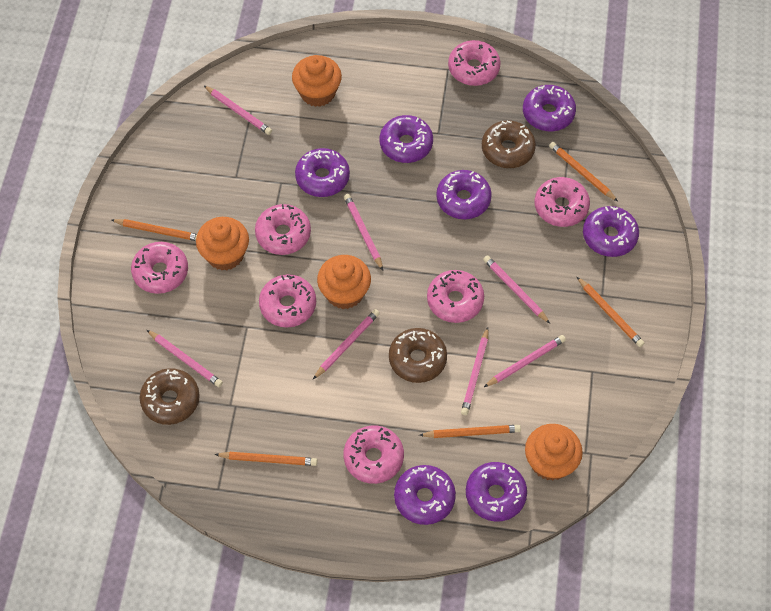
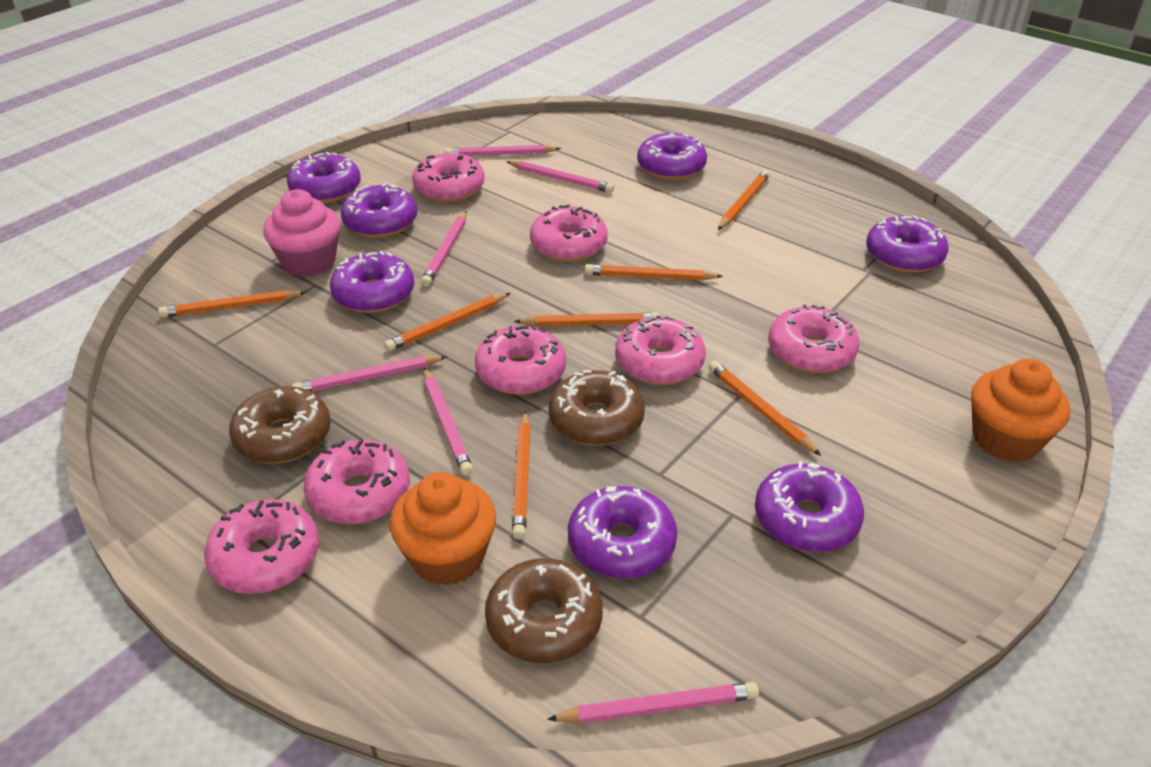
orange cupcake: 4 -> 2
orange pencil: 5 -> 7
pink cupcake: 0 -> 1
pink pencil: 7 -> 6

